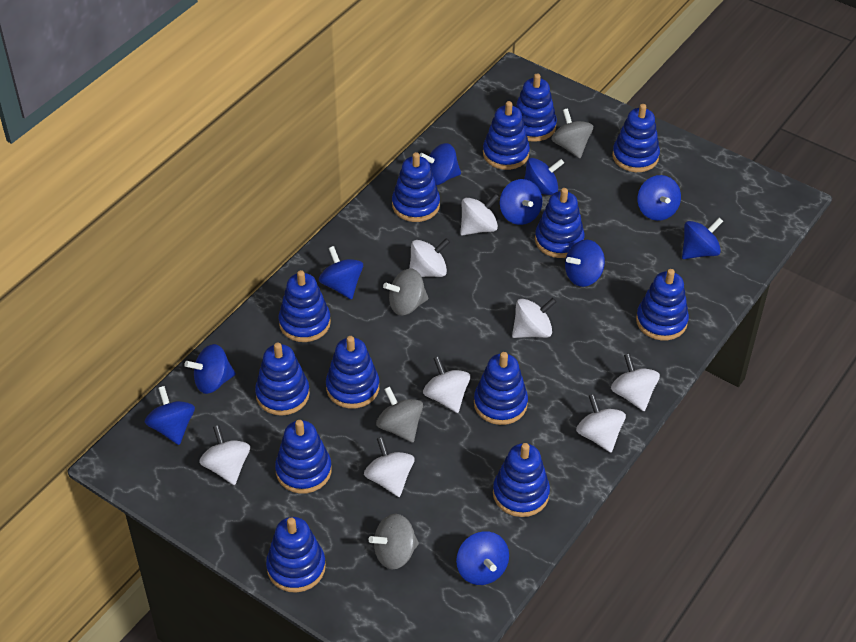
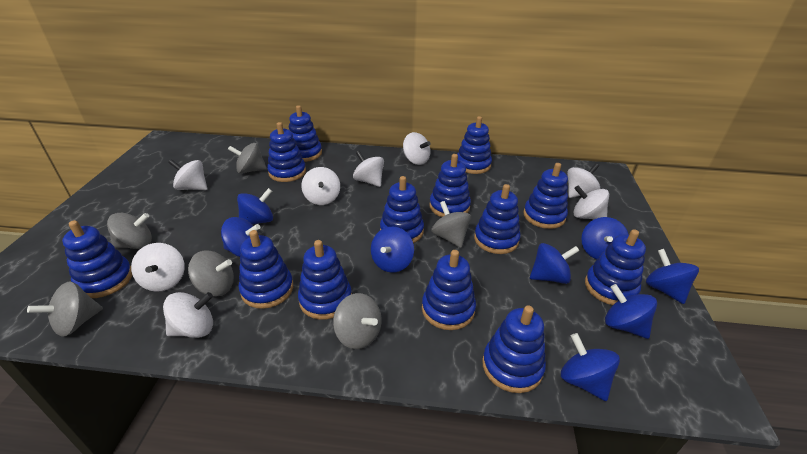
blue spinning top: 10 -> 8
grey spinning top: 4 -> 6

